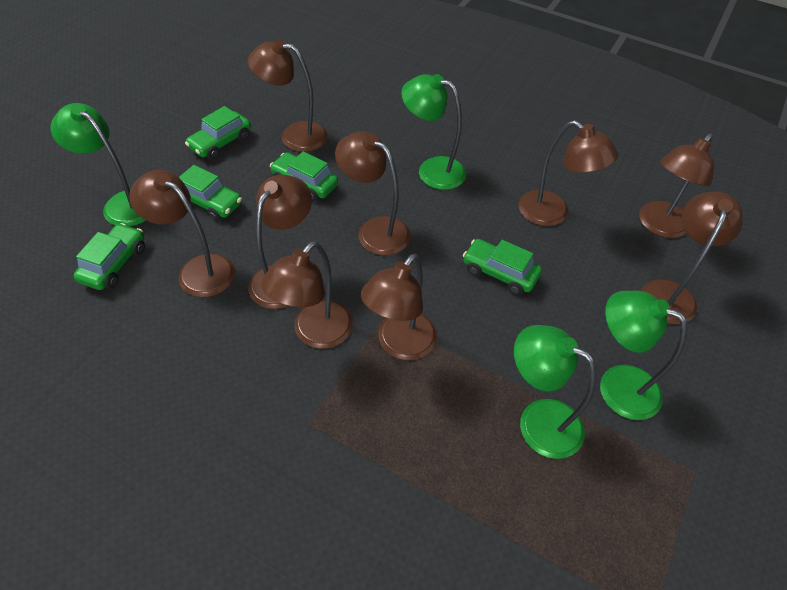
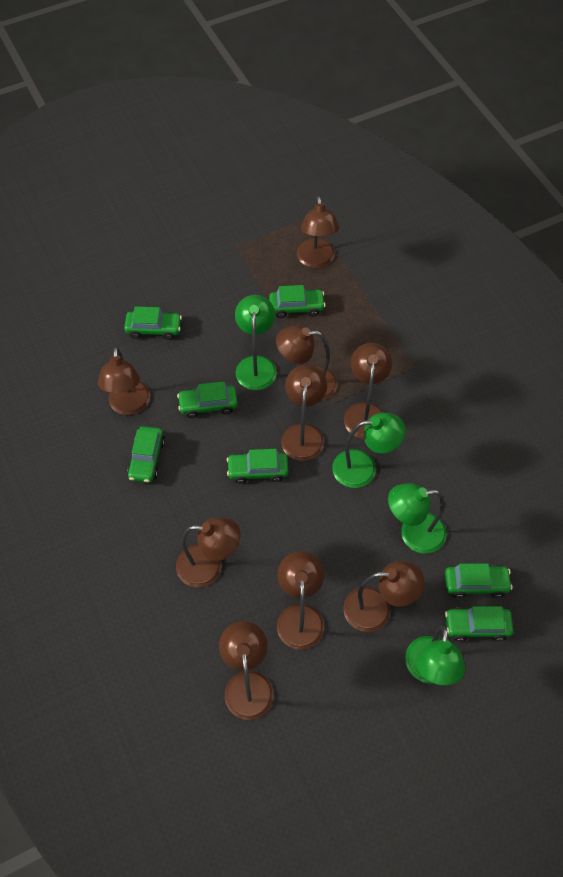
green car: 5 -> 7

